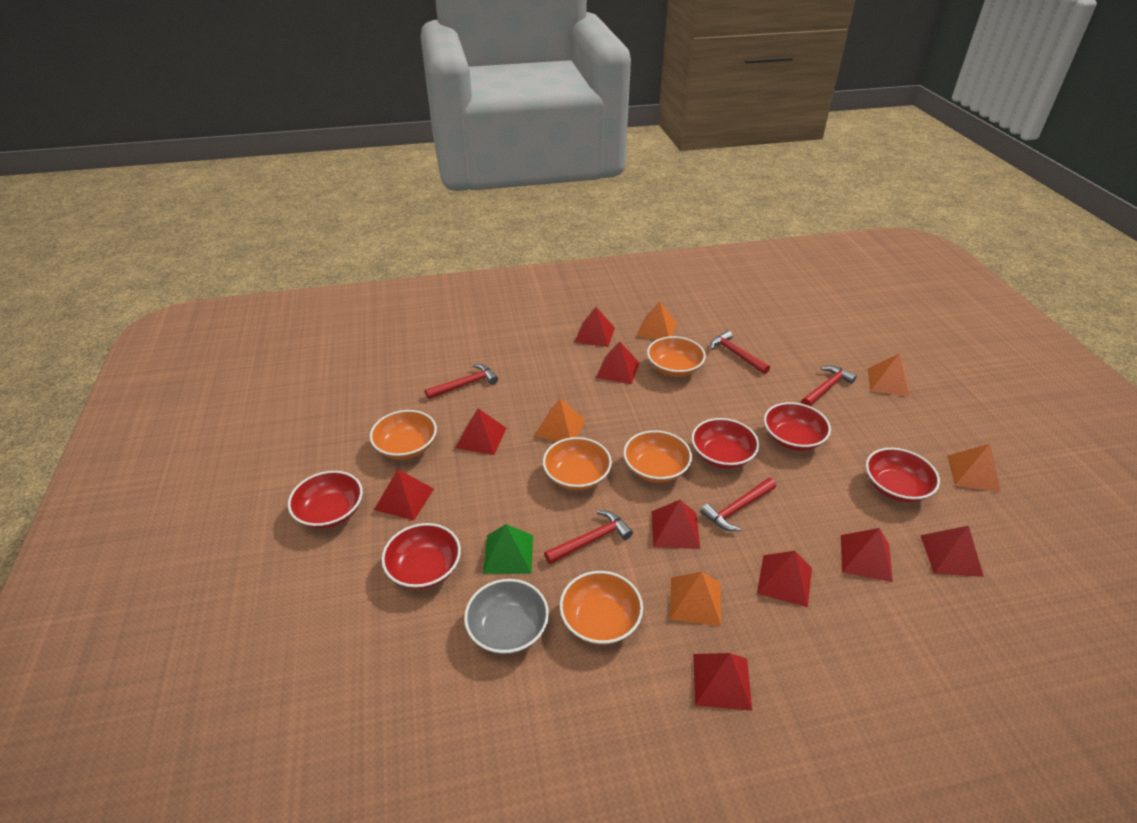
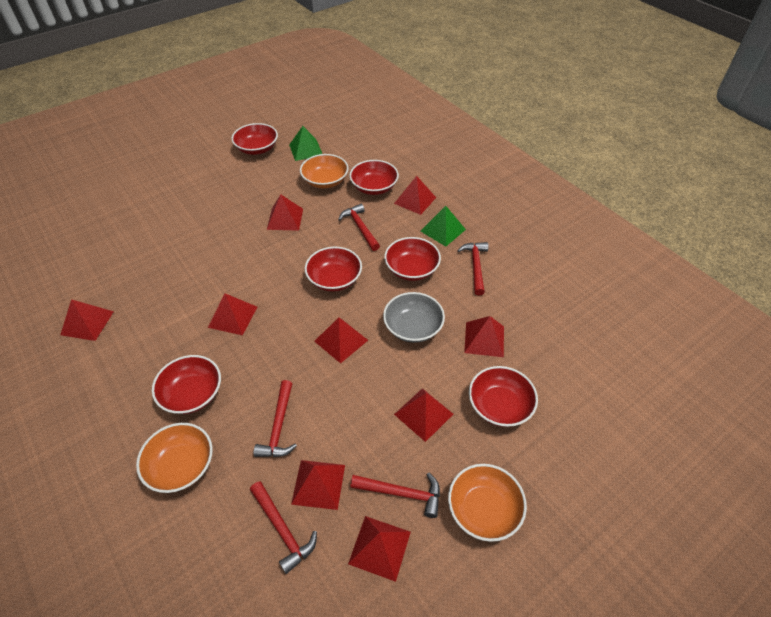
green pyramid: 1 -> 2
orange bowl: 5 -> 3
orange pyramid: 5 -> 0
red bowl: 5 -> 6

